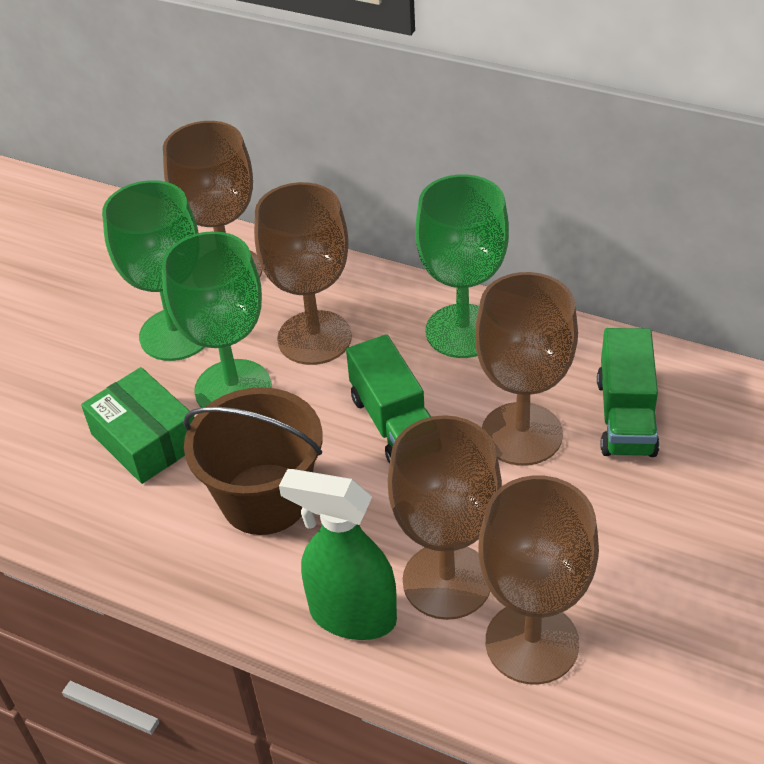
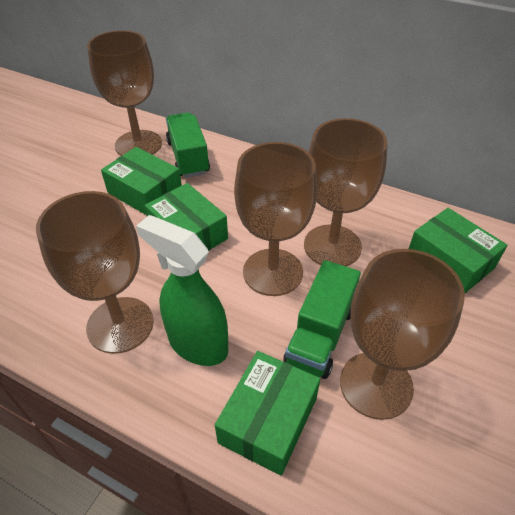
brown bucket: 1 -> 0
green box: 1 -> 4
green goblet: 3 -> 0

